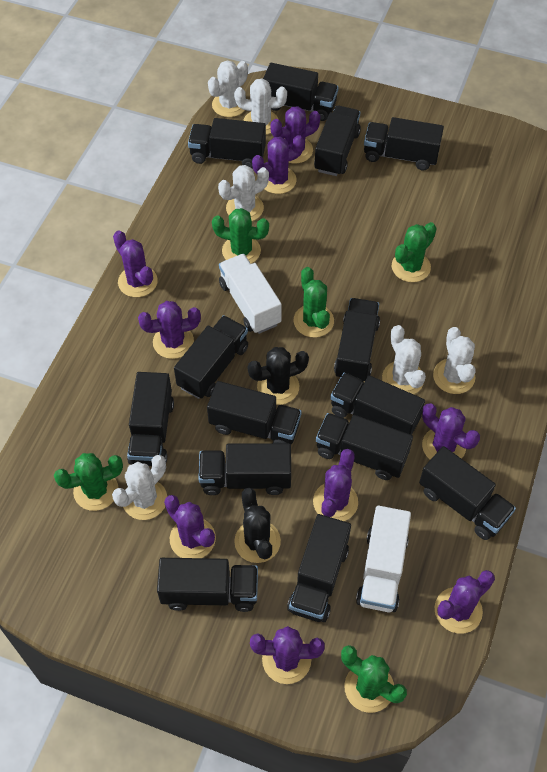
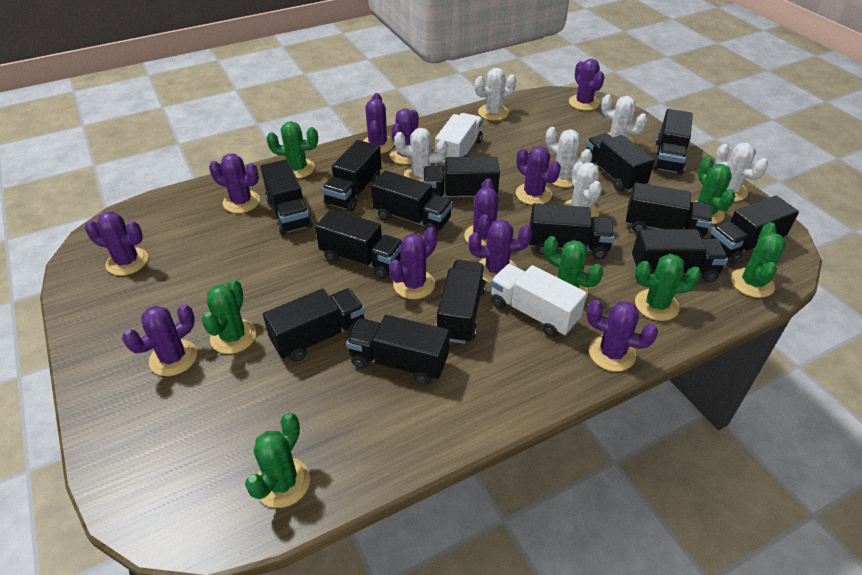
black cactus: 2 -> 0
green cactus: 5 -> 7
purple cactus: 9 -> 11

